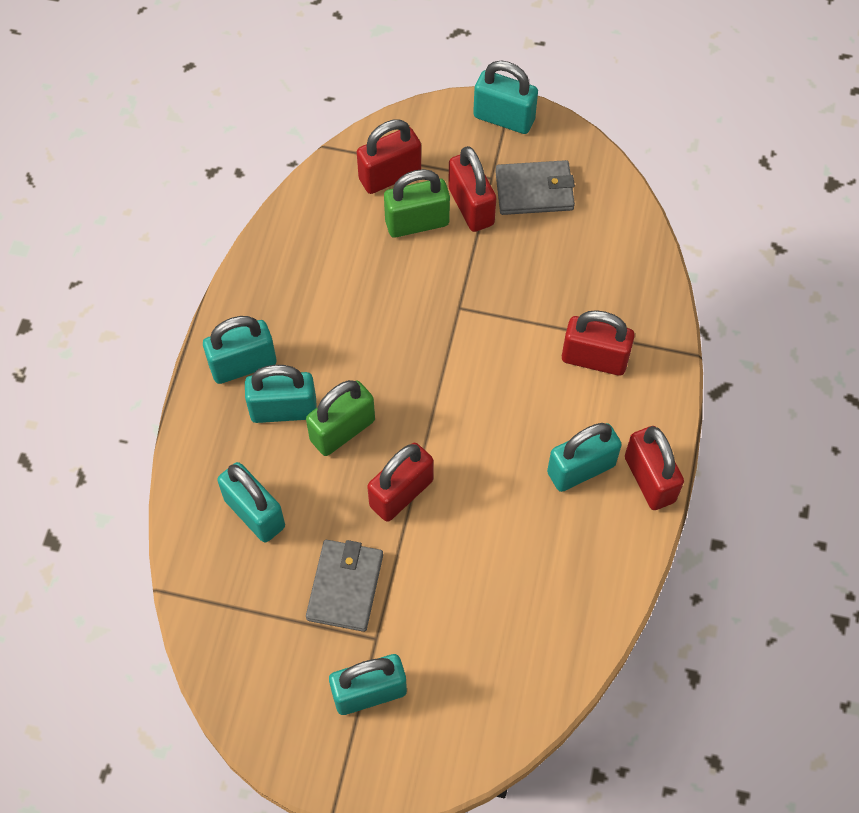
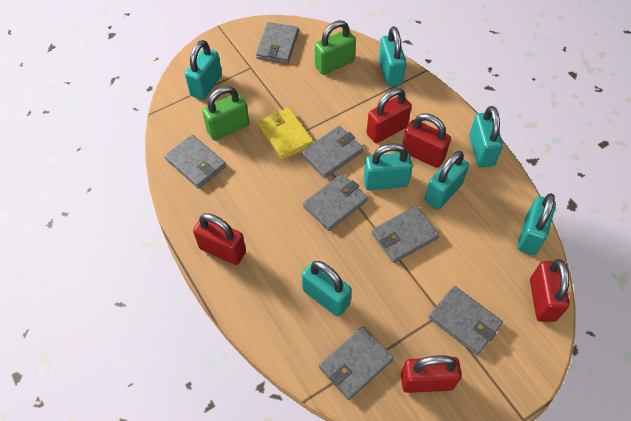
grey wallet: 2 -> 7
turquoise padlock: 6 -> 7
yellow wallet: 0 -> 1

